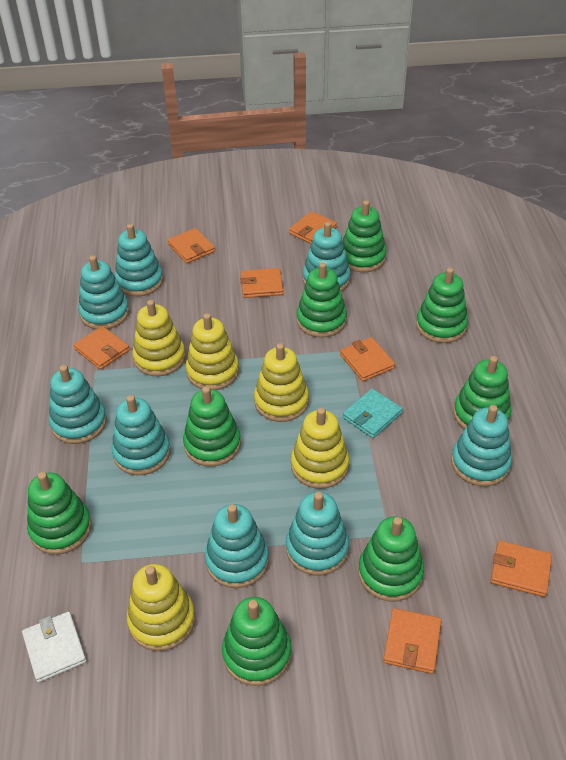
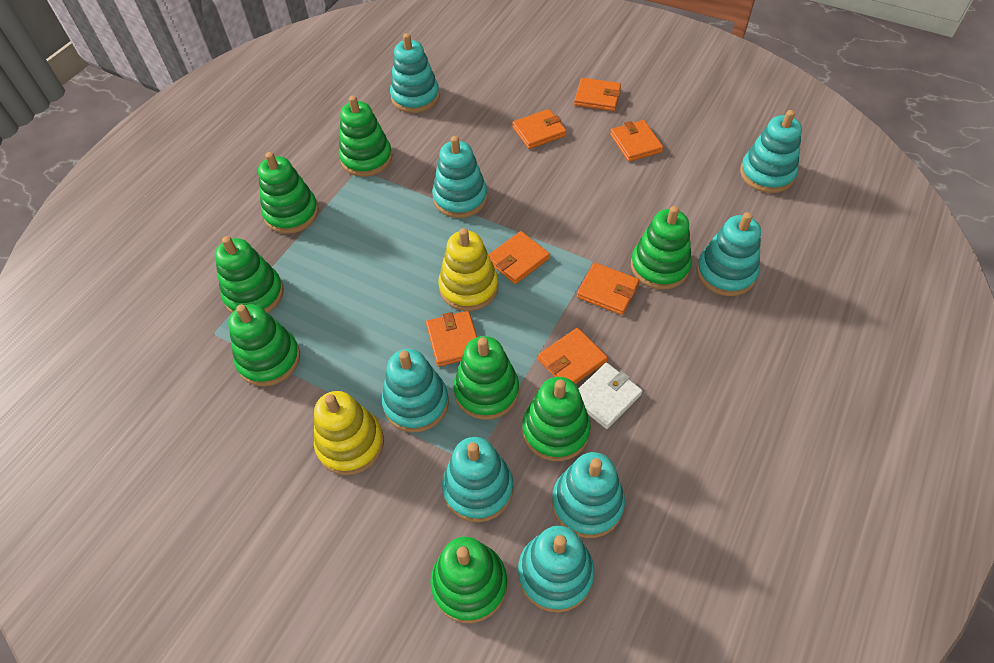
turquoise wallet: 1 -> 0
yellow stacking toy: 5 -> 2

